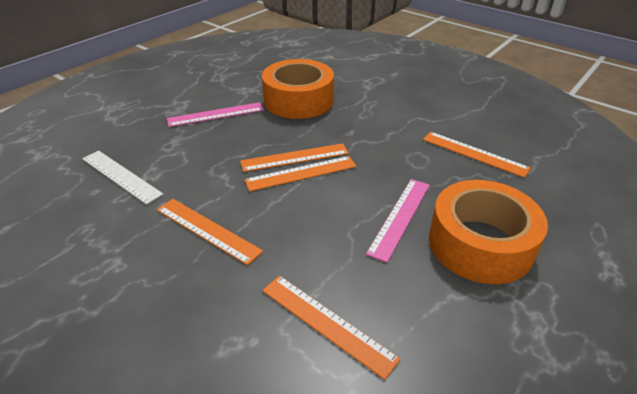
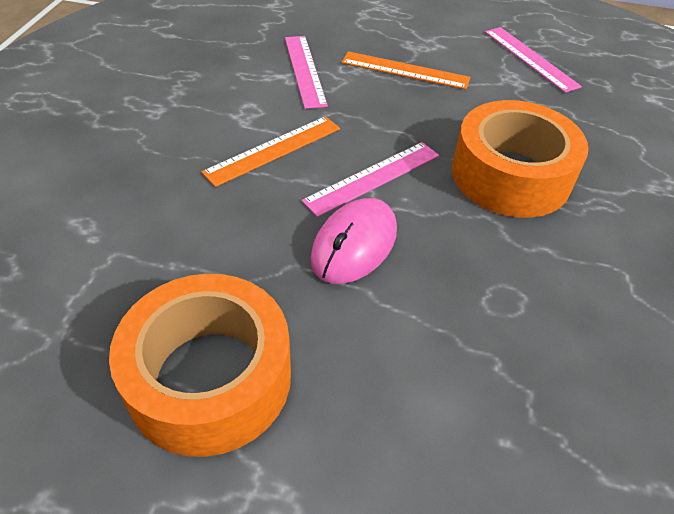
orange ruler: 5 -> 2
pink mouse: 0 -> 1
pink ruler: 2 -> 3
white ruler: 1 -> 0

